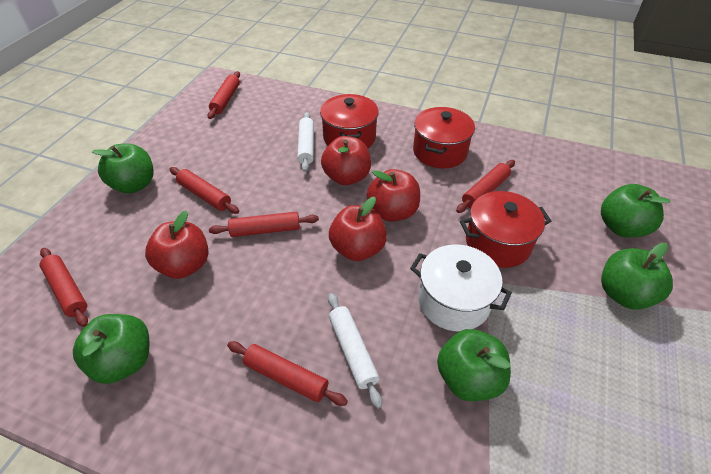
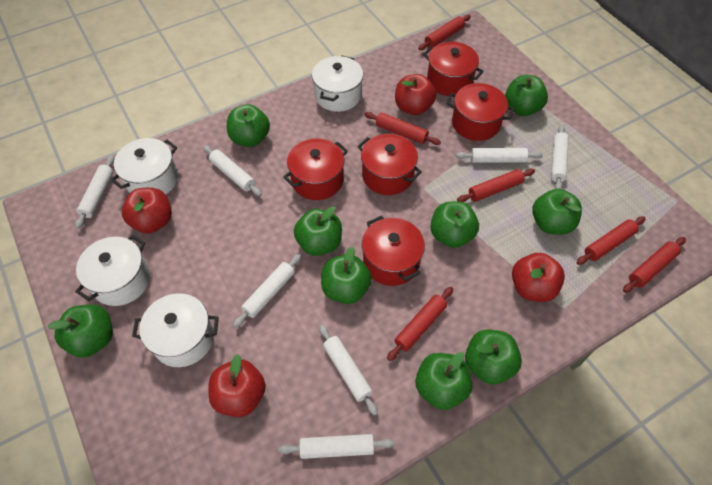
green apple: 5 -> 9
red pot: 3 -> 5
white pot: 1 -> 4
white rolling pin: 2 -> 7

